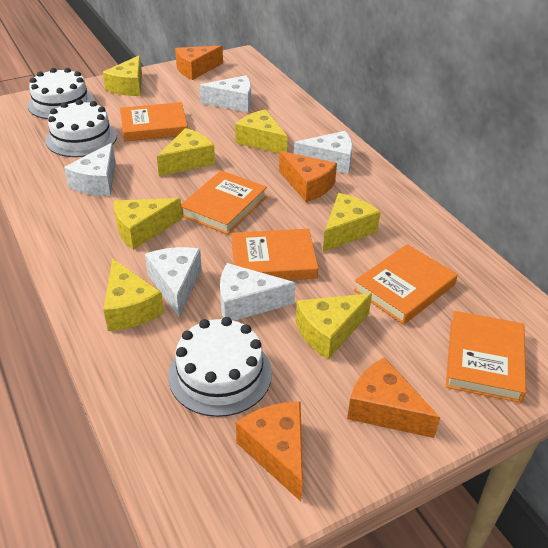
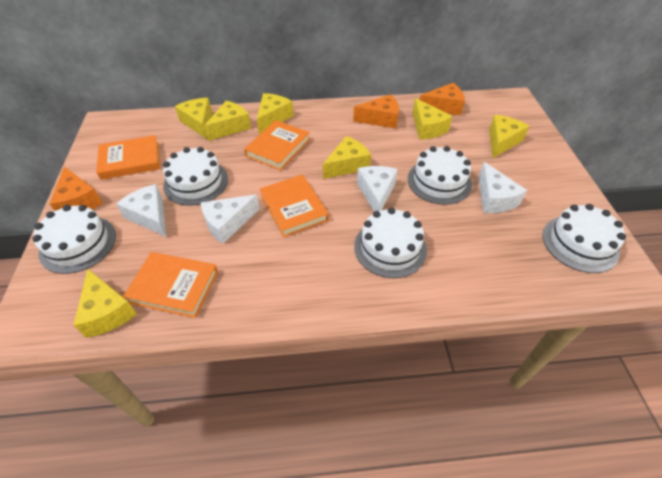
orange book: 5 -> 4
orange cheese: 4 -> 3
white cake: 3 -> 5
white cheese: 5 -> 4

